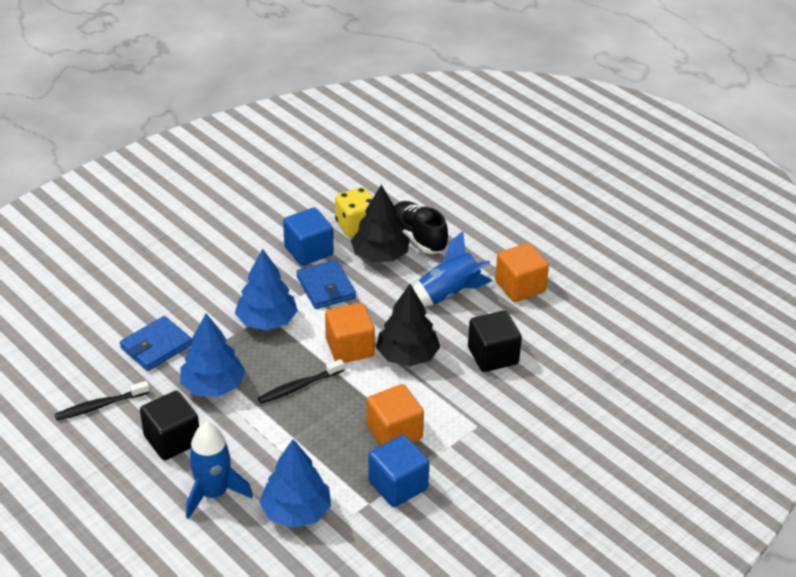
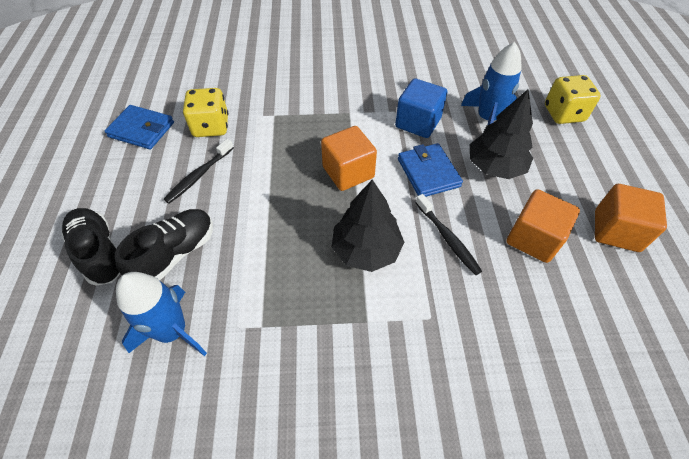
black cube: 2 -> 0
black shoe: 1 -> 2
blue cube: 2 -> 1
blue tree: 3 -> 0
yellow dice: 1 -> 2

